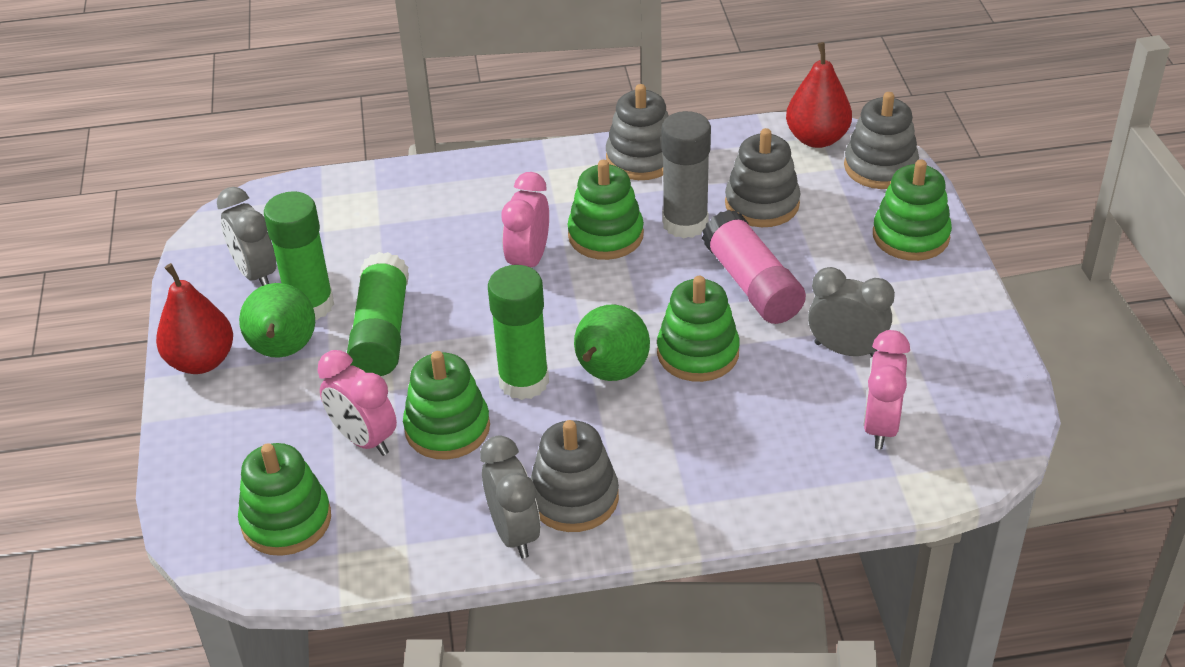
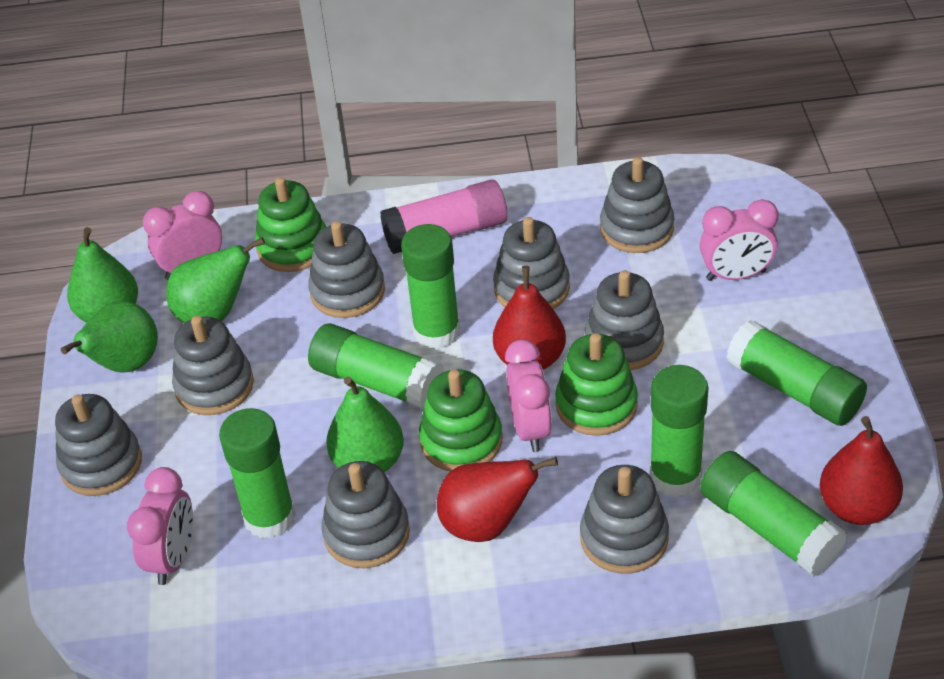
green glue stick: 3 -> 6
green pear: 2 -> 4
green stacking toy: 5 -> 3
grey clock: 3 -> 0
grey glue stick: 1 -> 0
grey stacking toy: 4 -> 8
pink clock: 3 -> 4
red pear: 2 -> 3

